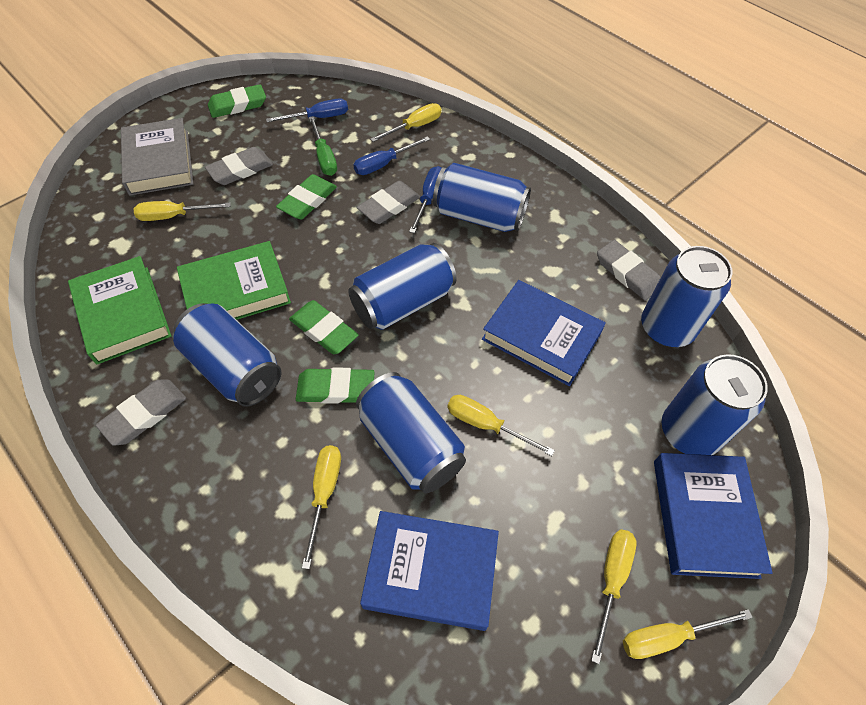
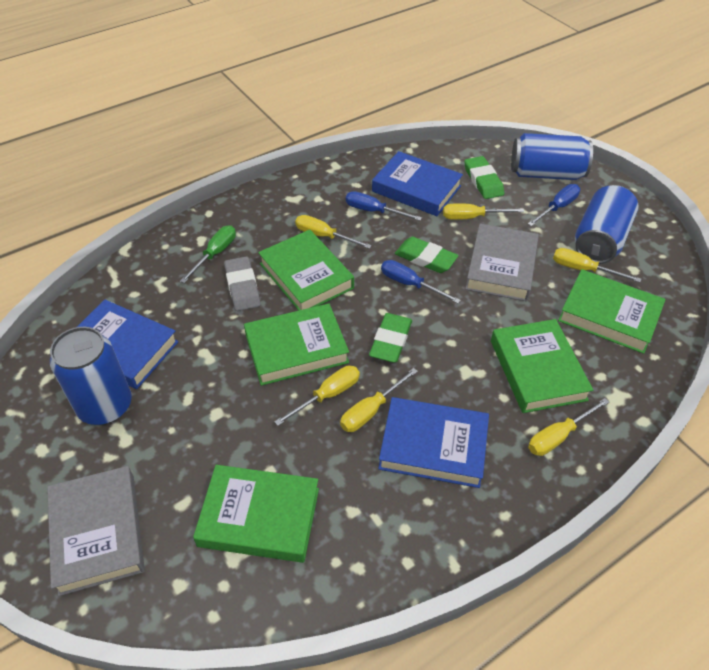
blue can: 6 -> 3
green book: 2 -> 5
green eraser: 4 -> 3
grey book: 1 -> 2
grey eraser: 4 -> 1

